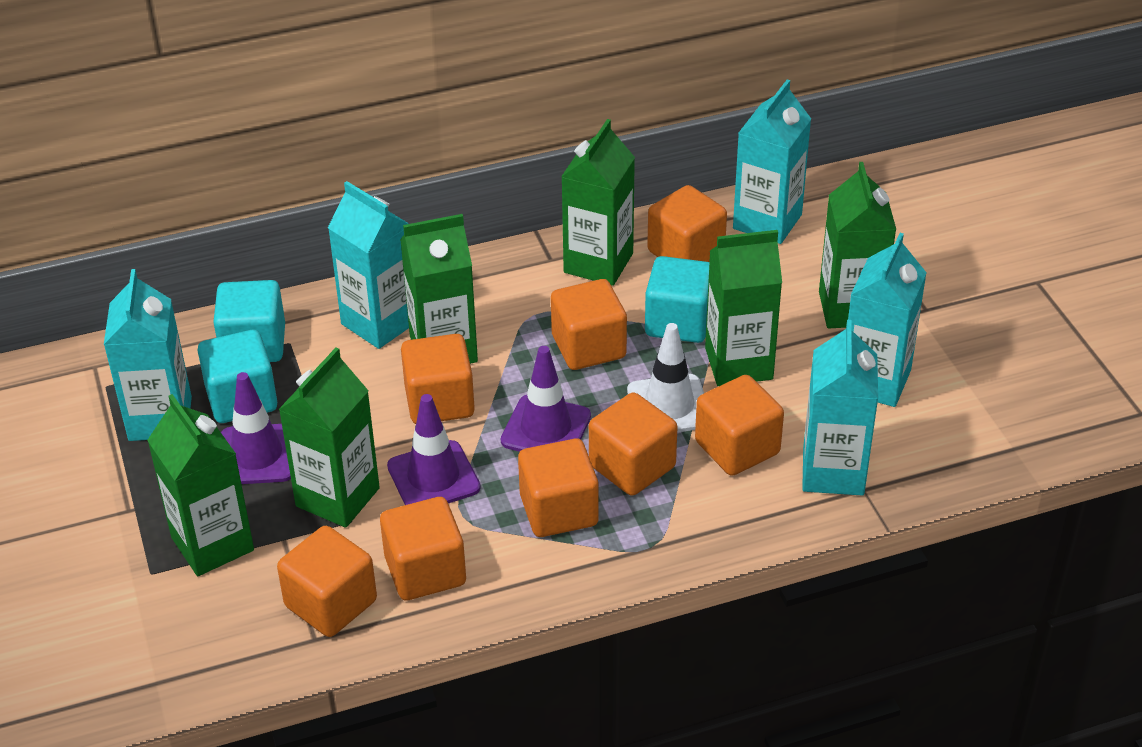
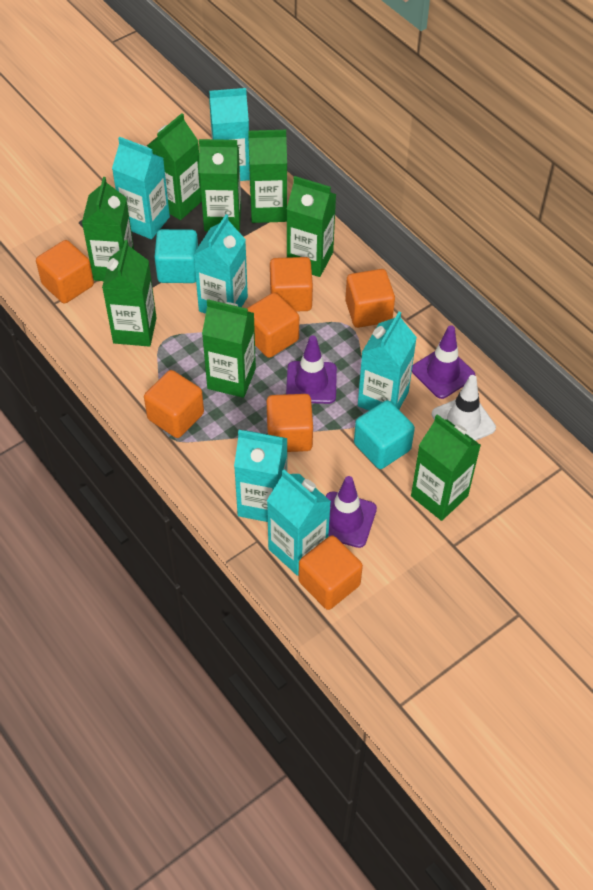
green carton: 6 -> 8
orange cube: 8 -> 7
turquoise carton: 5 -> 6
turquoise cube: 3 -> 2

